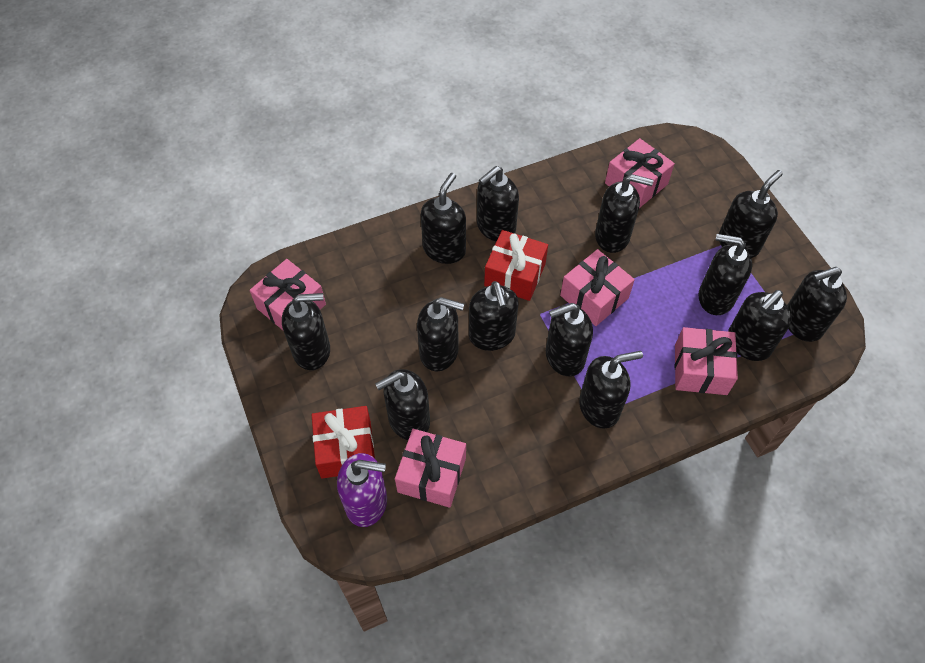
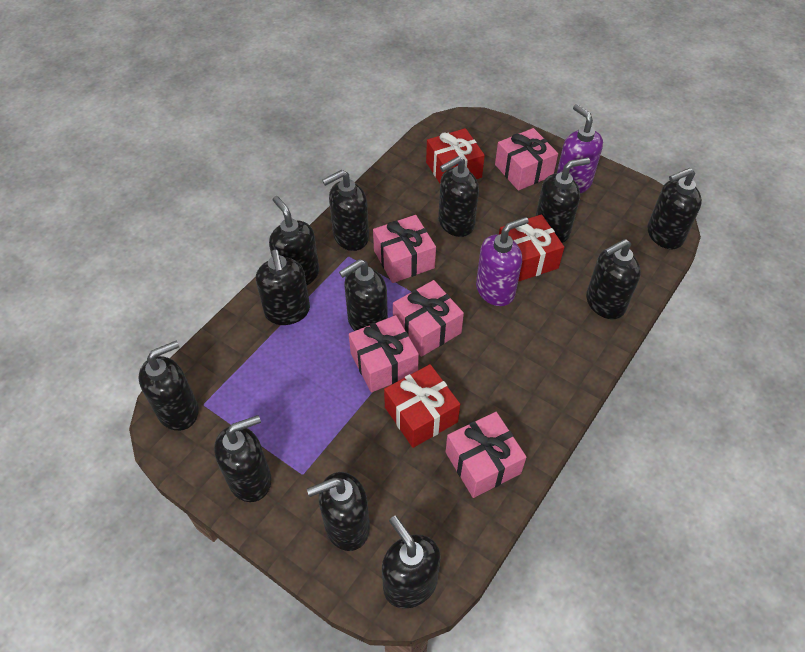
black soap dispenser: 13 -> 12
purple soap dispenser: 1 -> 2
red gift: 2 -> 3

